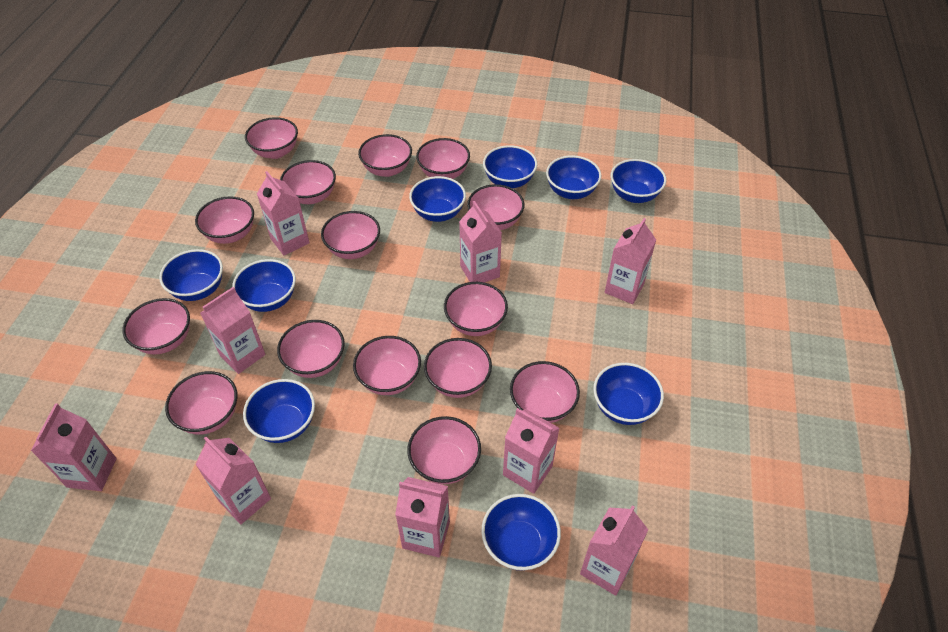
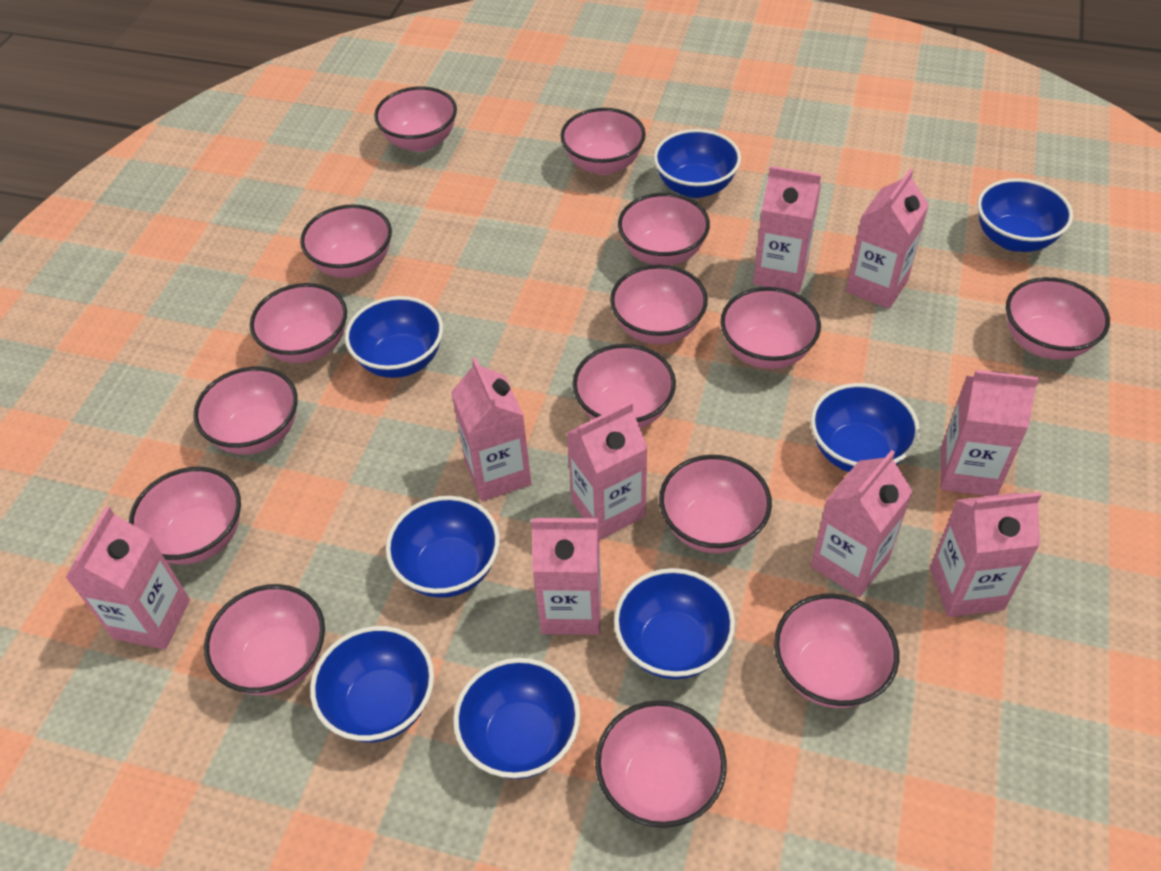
blue bowl: 9 -> 8

